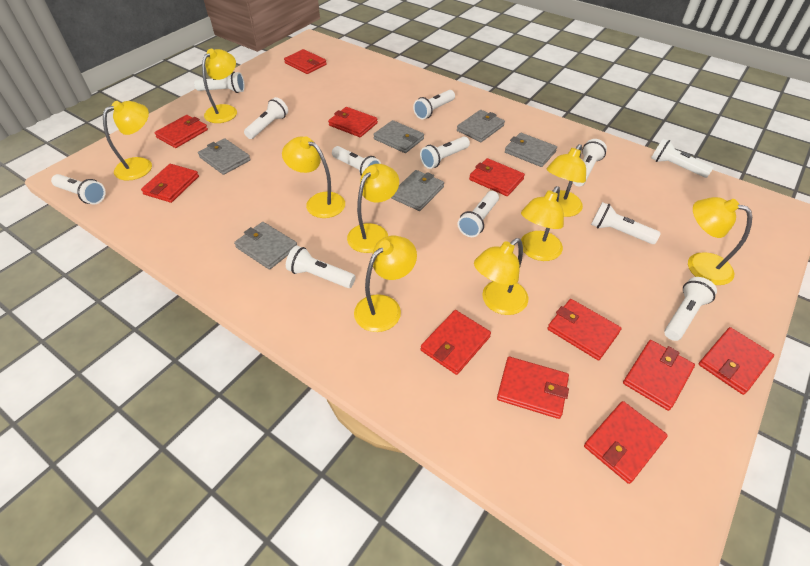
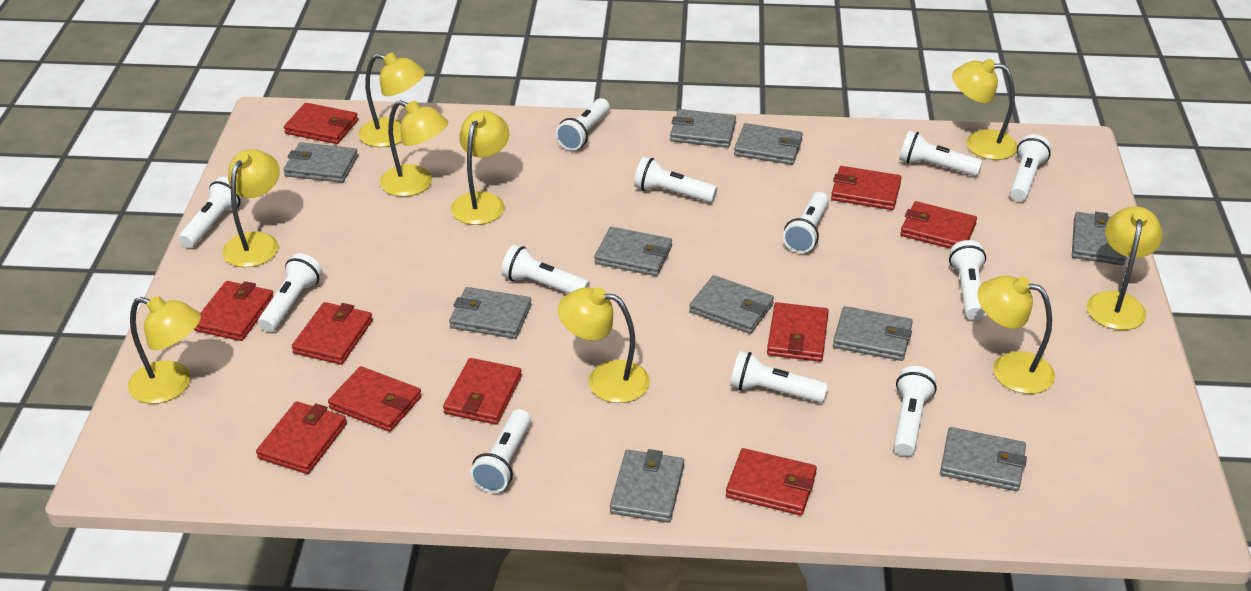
grey wallet: 6 -> 10
red wallet: 11 -> 10

